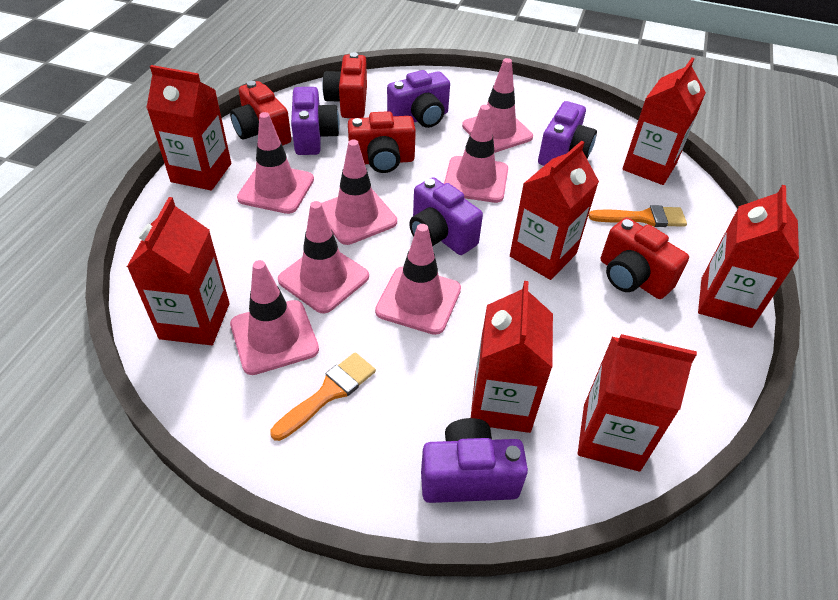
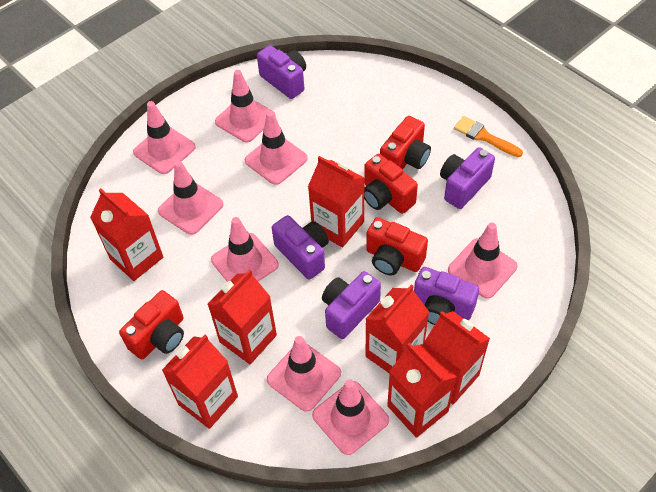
orange brush: 2 -> 1
pink traffic cone: 7 -> 8

